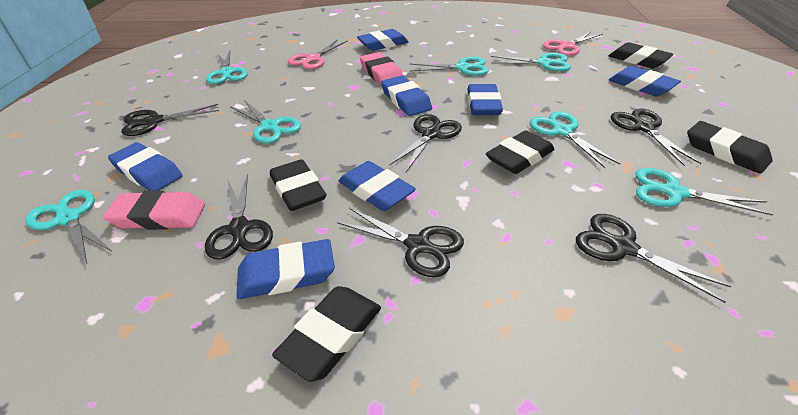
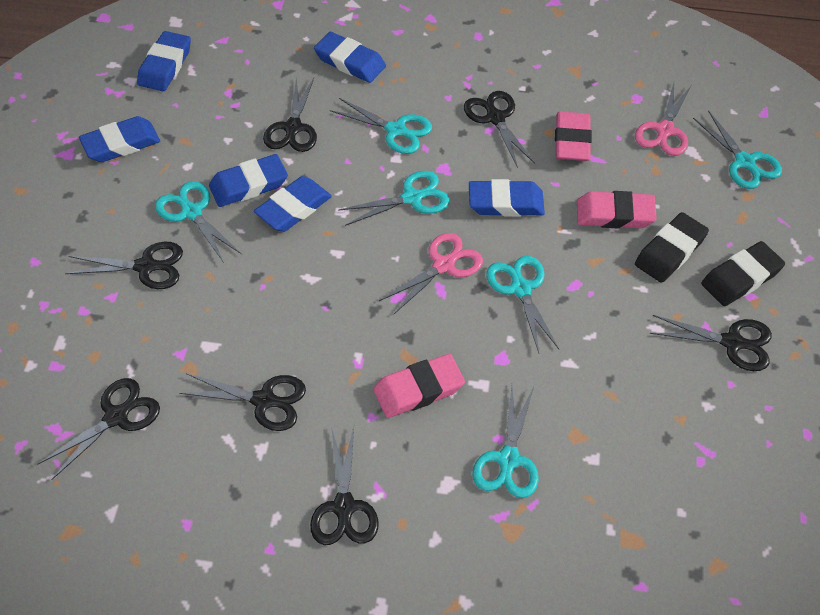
black eraser: 5 -> 2
black scissors: 6 -> 7
blue eraser: 7 -> 6
pink eraser: 2 -> 3
turquoise scissors: 7 -> 6

